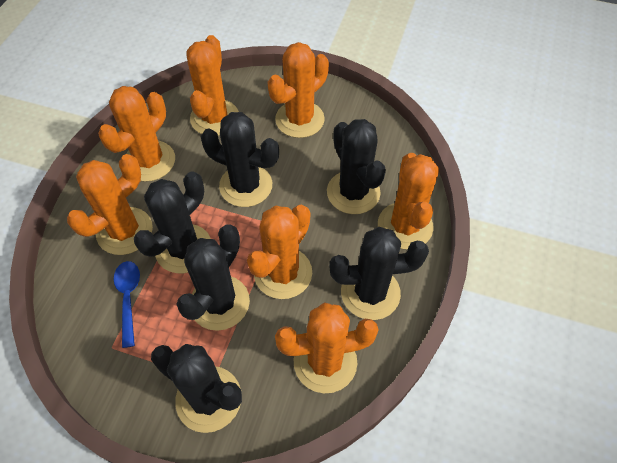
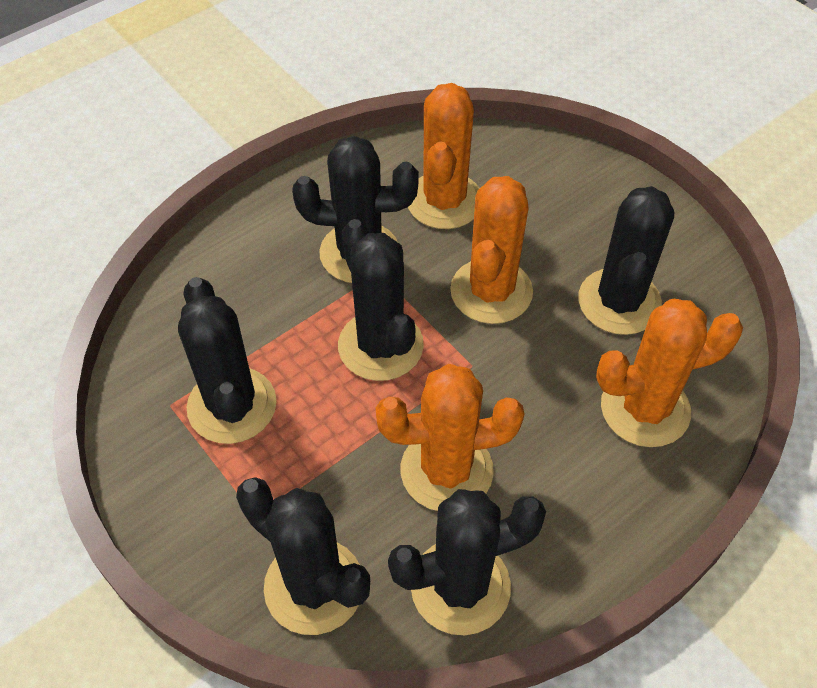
blue spoon: 1 -> 0
orange cactus: 7 -> 4

